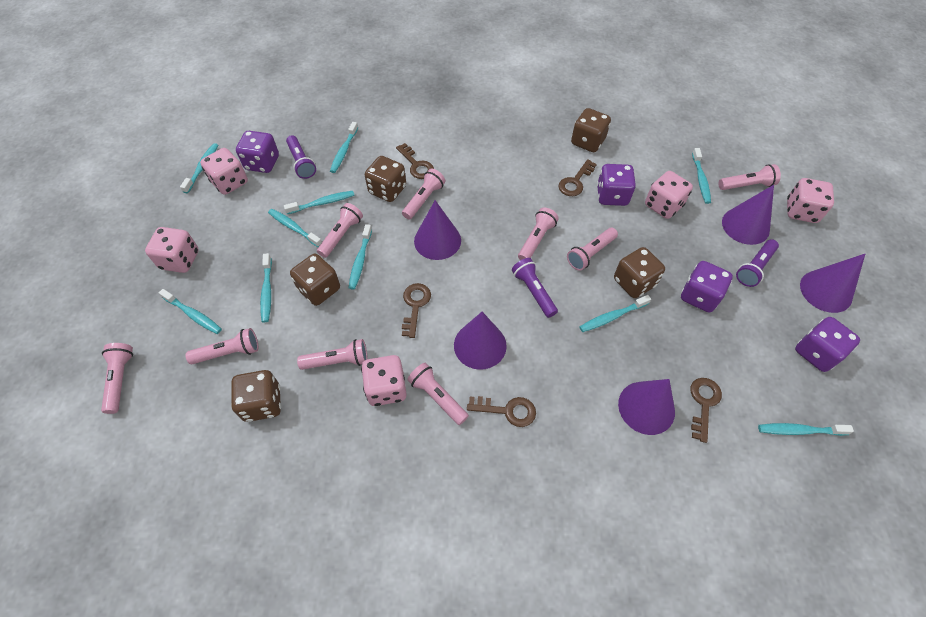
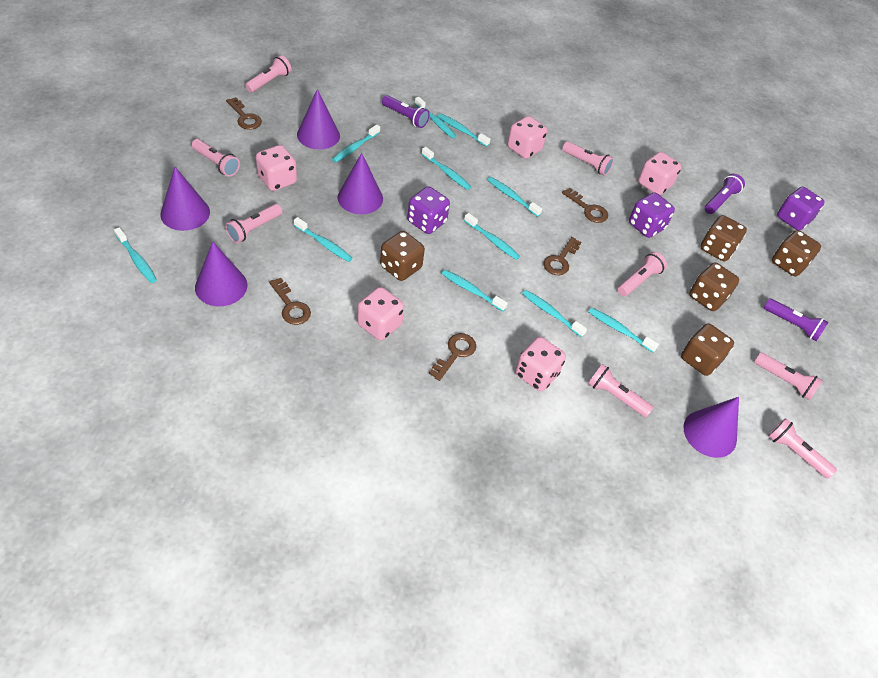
pink flashlight: 9 -> 8
purple dice: 4 -> 3
turquoise toothbrush: 10 -> 11

